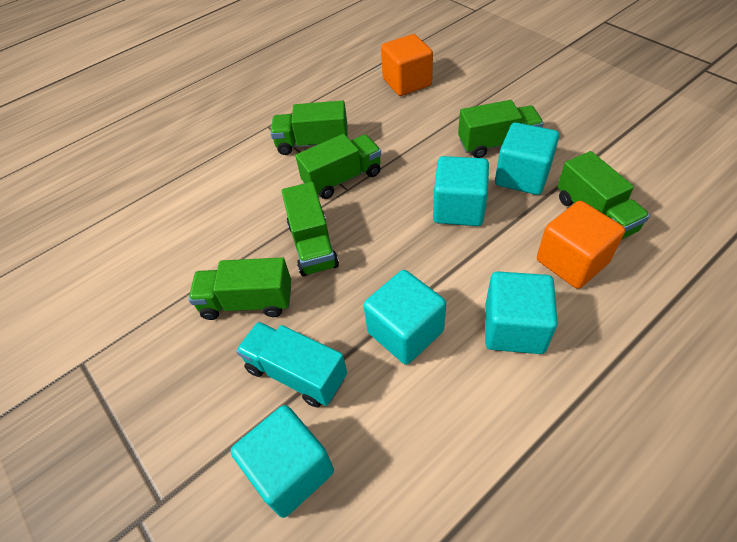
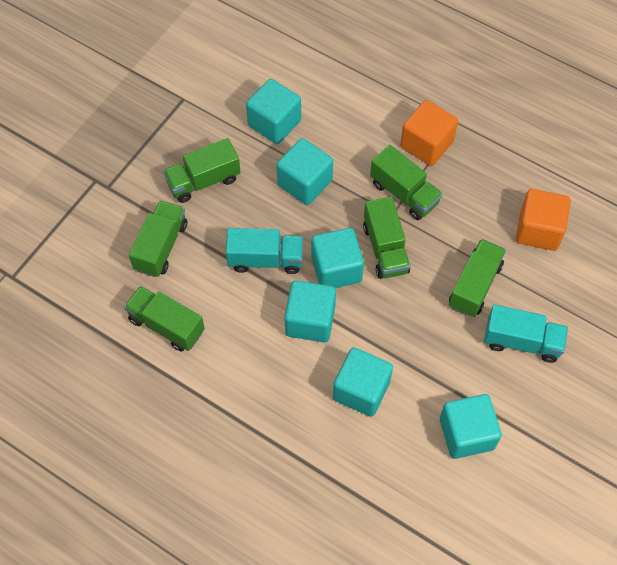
turquoise cube: 5 -> 6
turquoise truck: 1 -> 2

